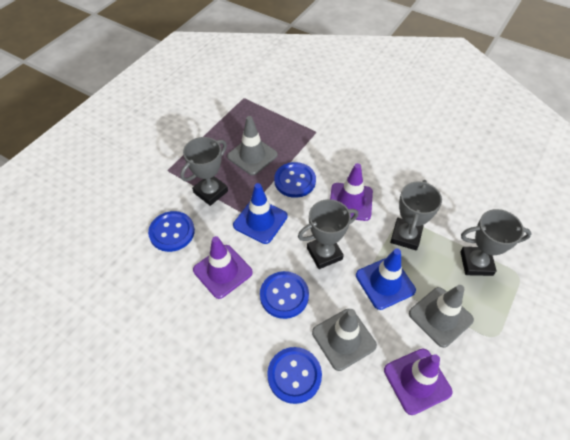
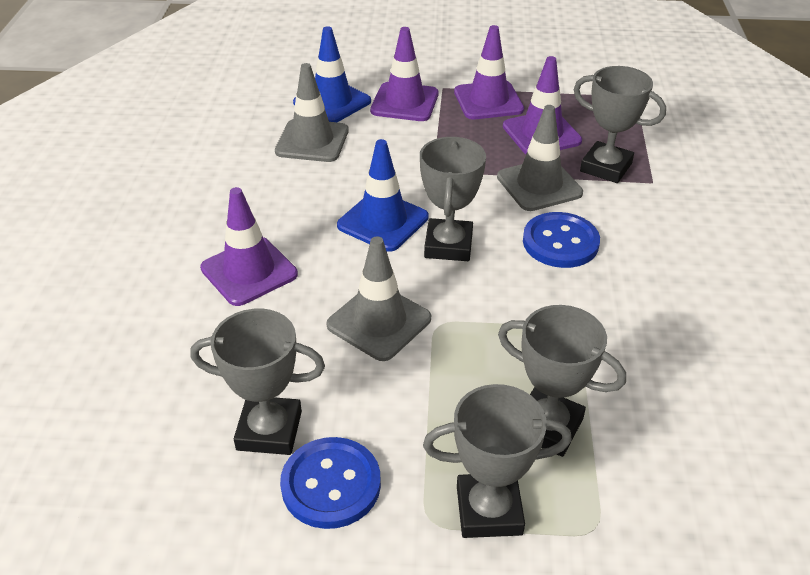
blue button: 4 -> 2
grey trophy: 4 -> 5
purple traffic cone: 3 -> 4

